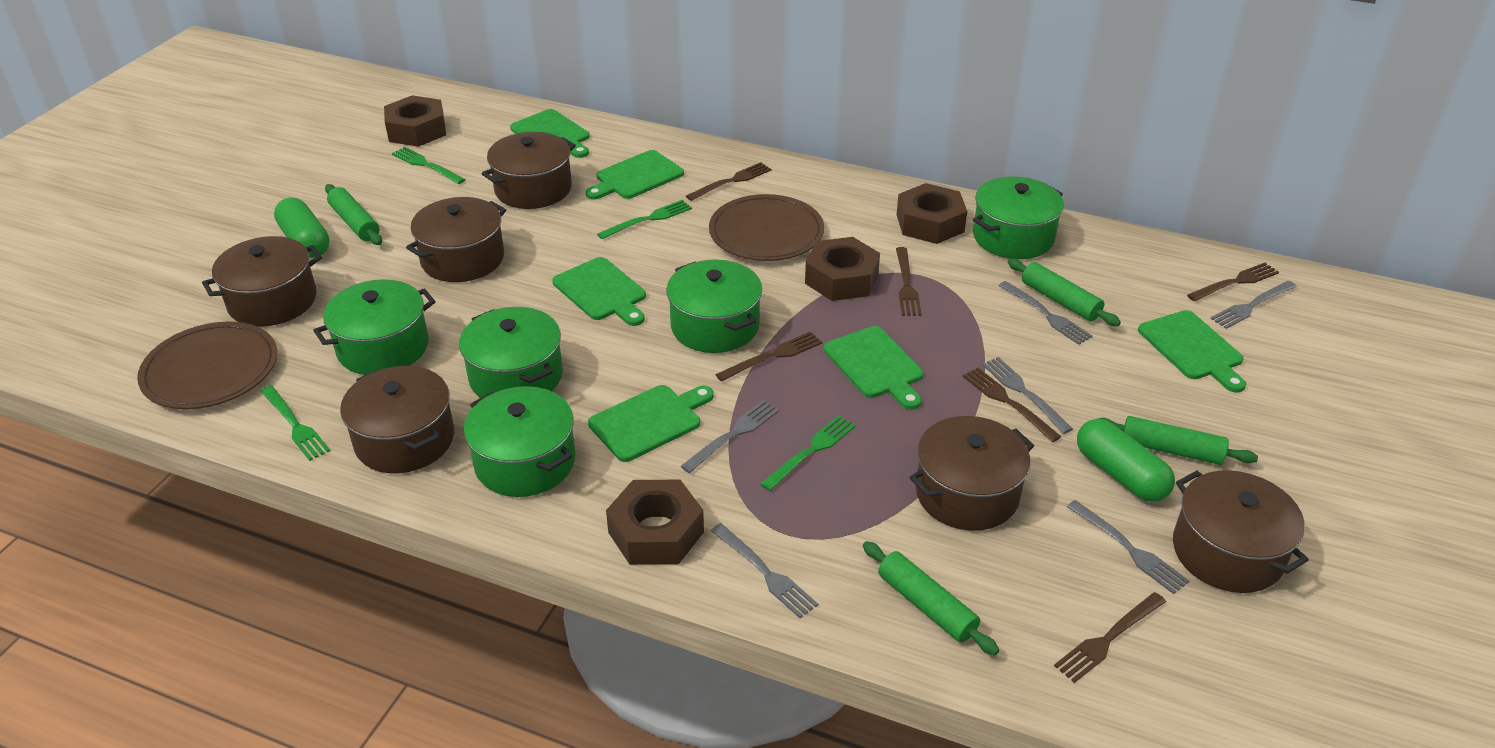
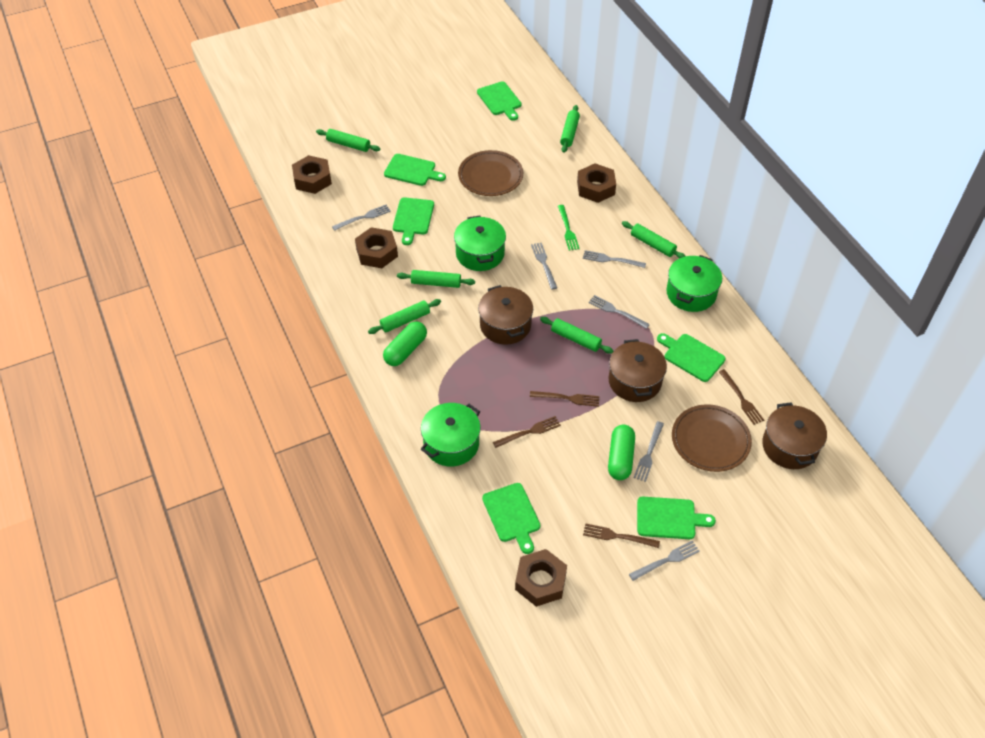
brown fork: 6 -> 4
brown pot: 6 -> 3
green fork: 4 -> 1
green pot: 5 -> 3
green rolling pin: 4 -> 6

